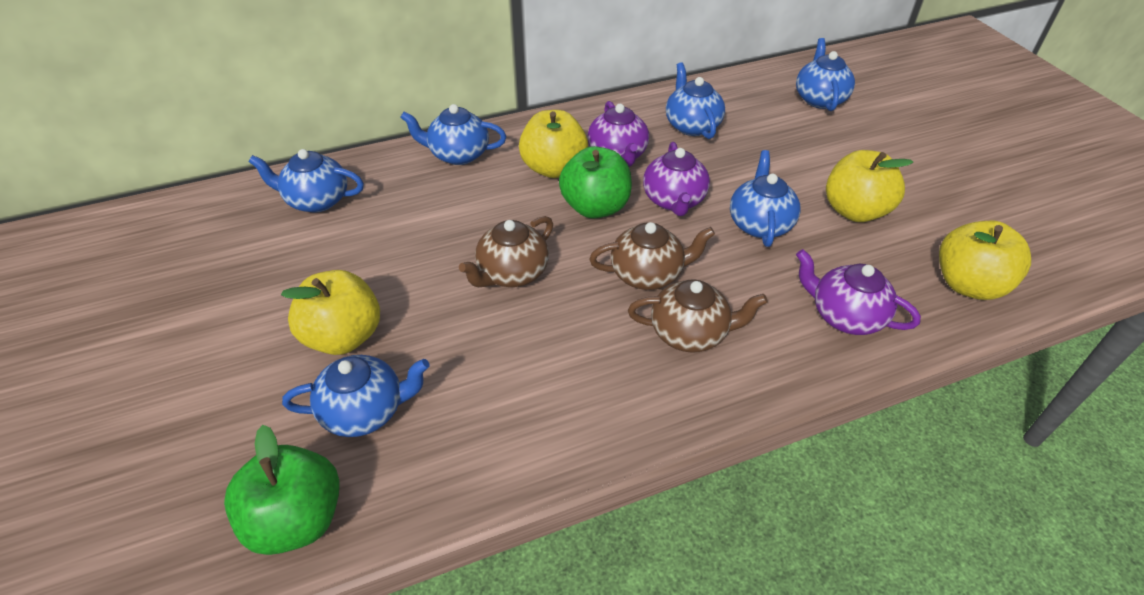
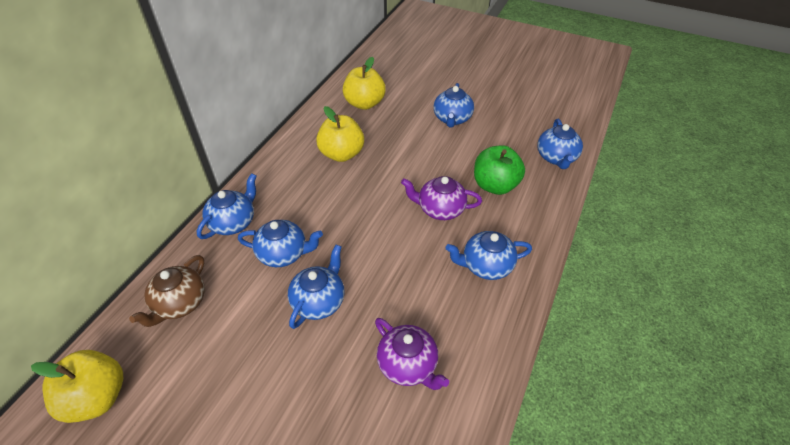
brown teapot: 3 -> 1
green apple: 2 -> 1
purple teapot: 3 -> 2
yellow apple: 4 -> 3

